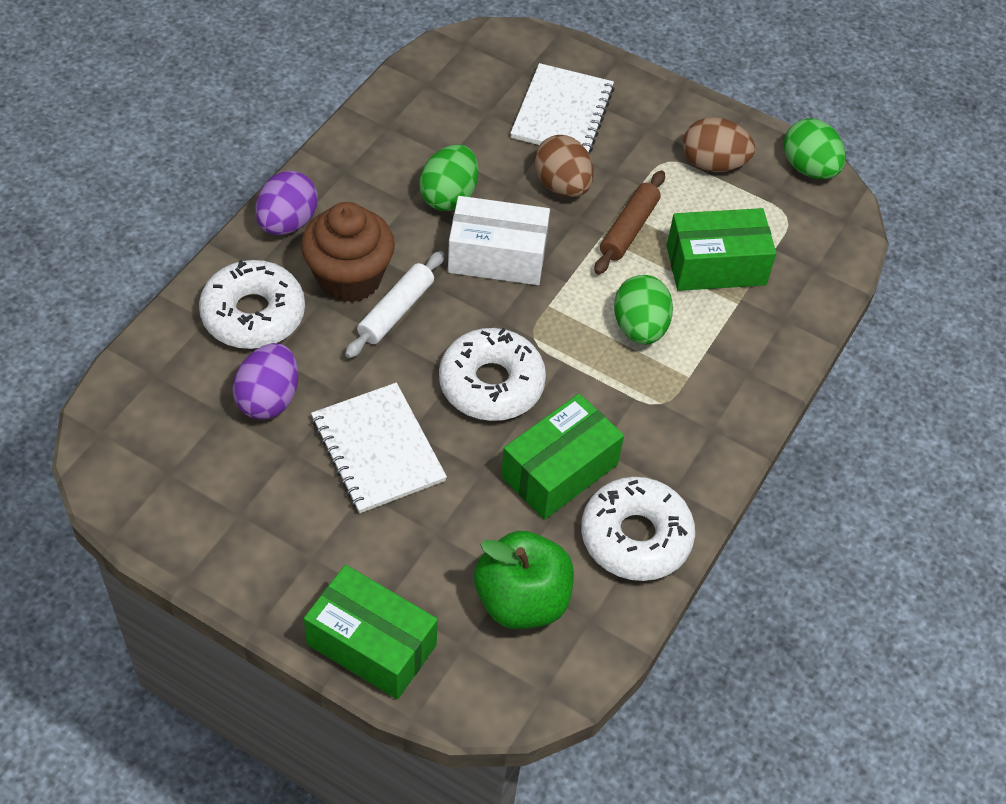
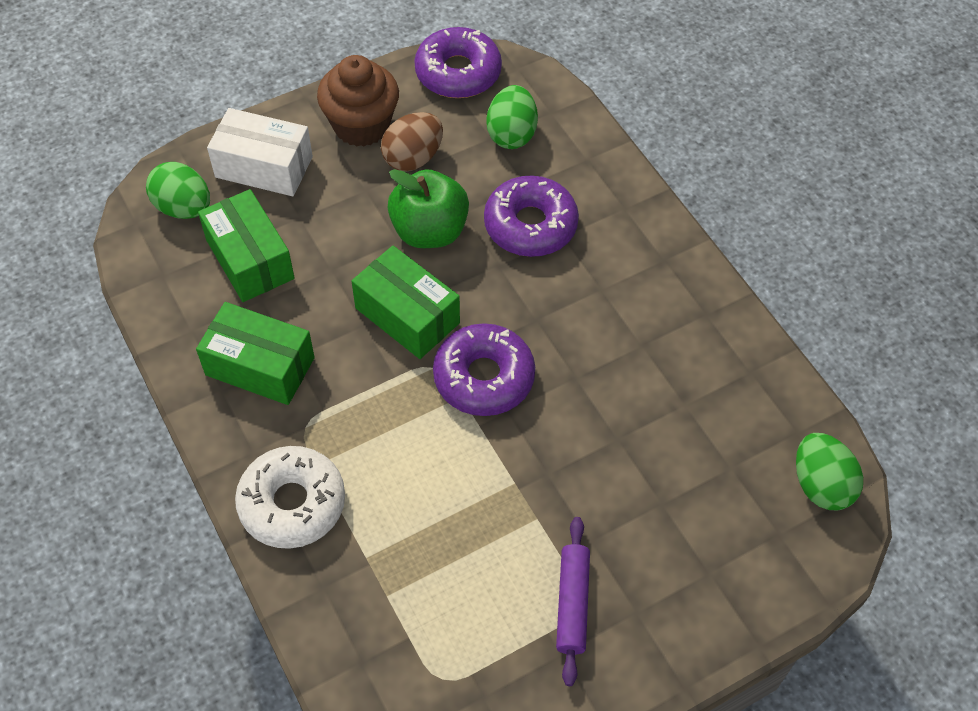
brown egg: 2 -> 1
brown rolling pin: 1 -> 0
purple donut: 0 -> 3
purple egg: 2 -> 0
purple rolling pin: 0 -> 1
white donut: 3 -> 1
white notebook: 2 -> 0
white rolling pin: 1 -> 0

